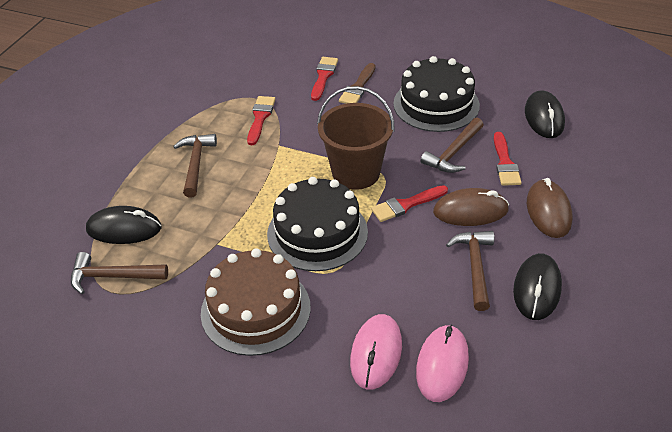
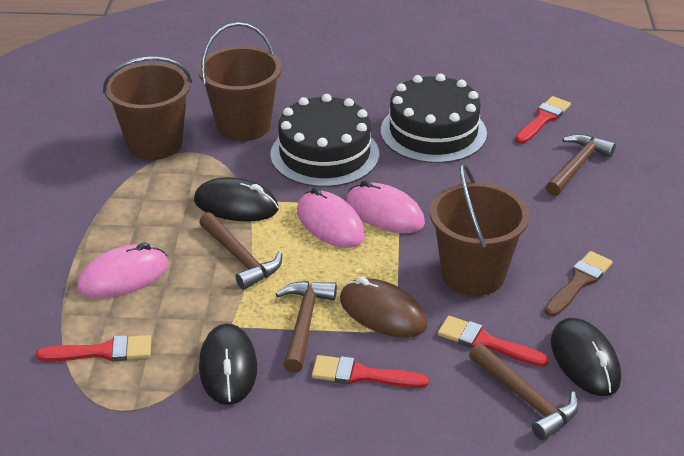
brown bucket: 1 -> 3
brown cake: 1 -> 0
brown mouse: 2 -> 1
pink mouse: 2 -> 3

